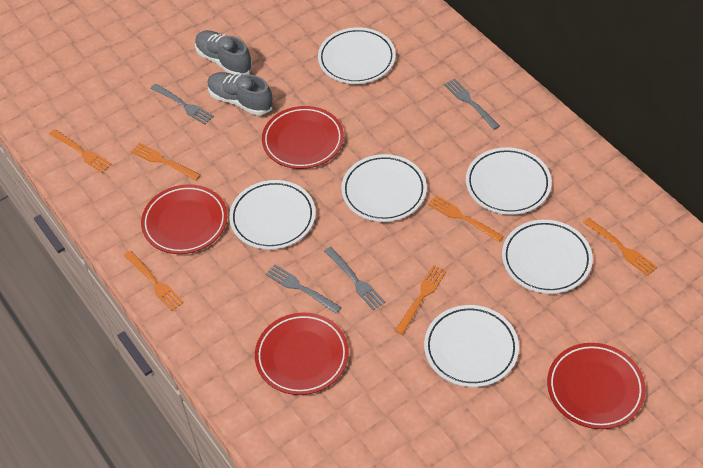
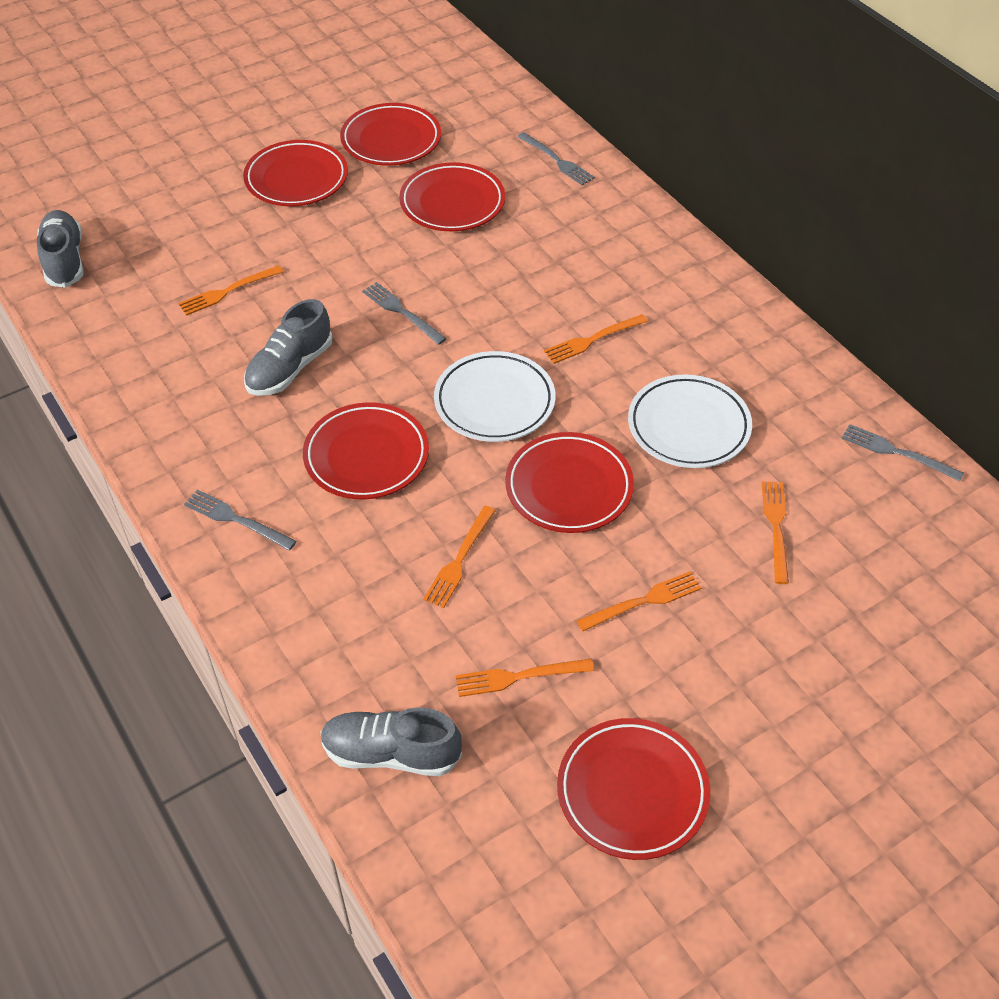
grey shoe: 2 -> 3
red plate: 4 -> 6
white plate: 6 -> 2

